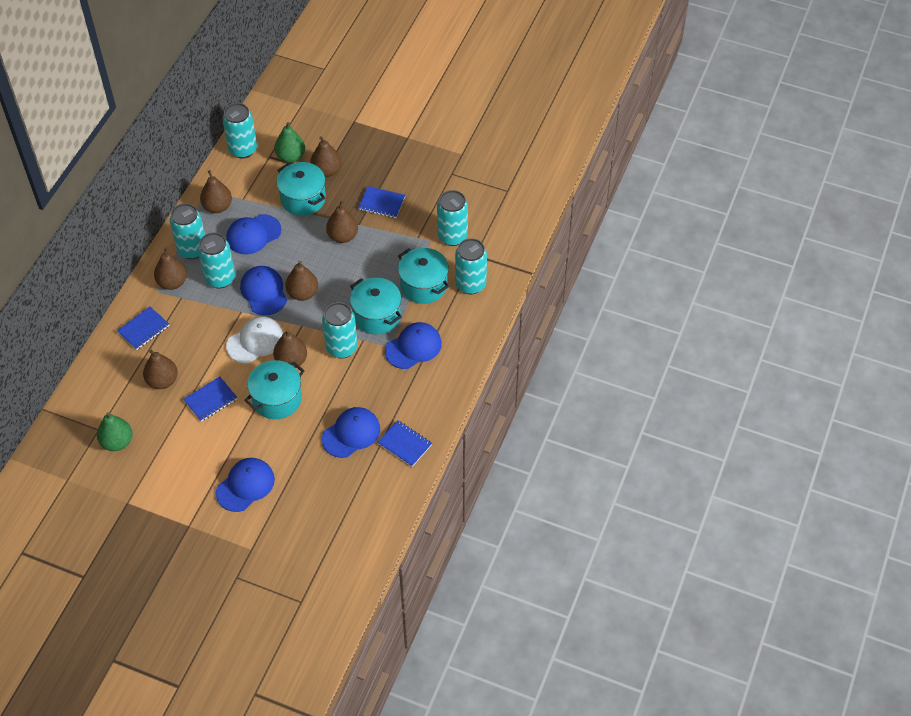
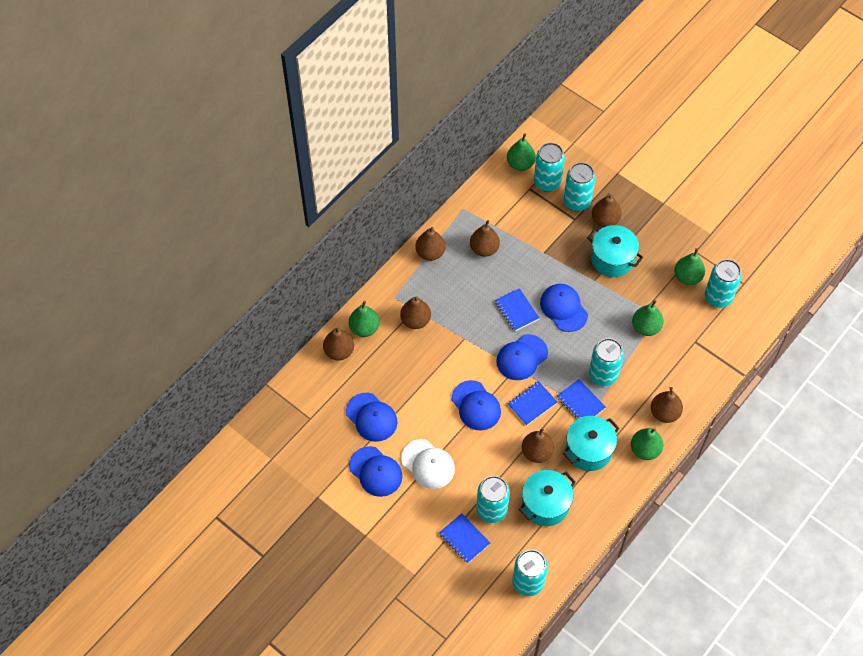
green pear: 2 -> 5
turquoise pot: 4 -> 3

